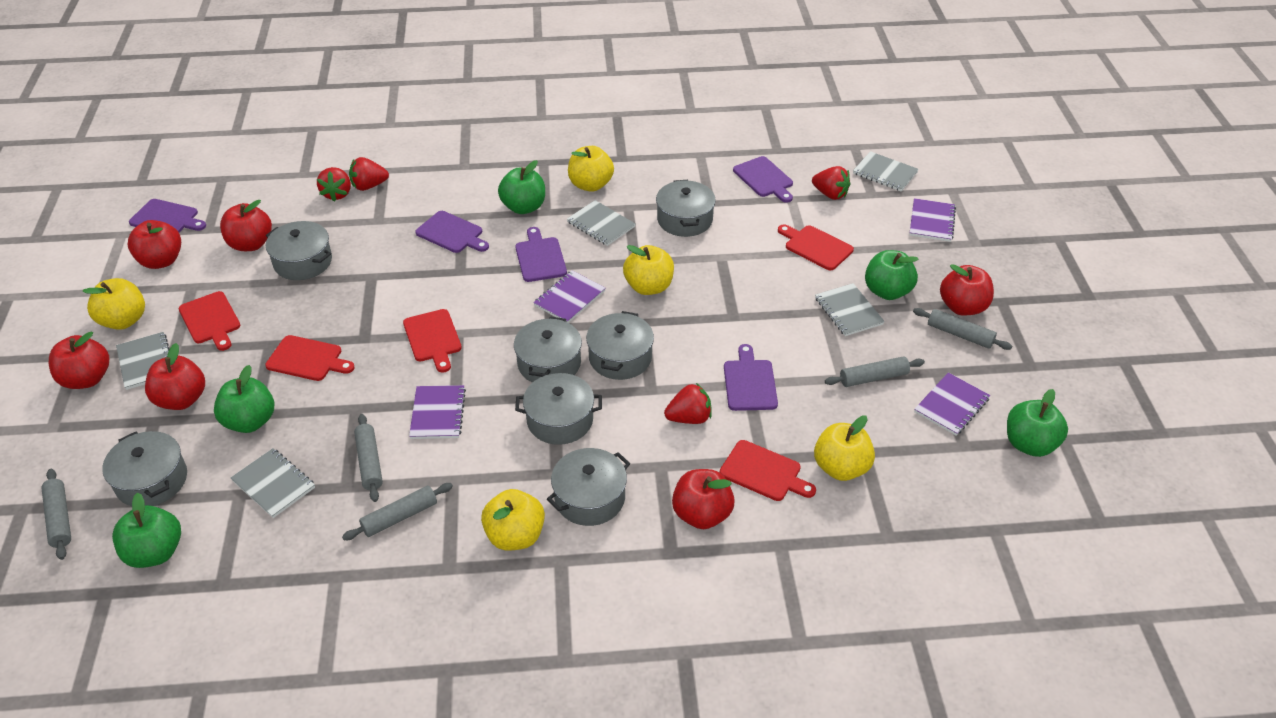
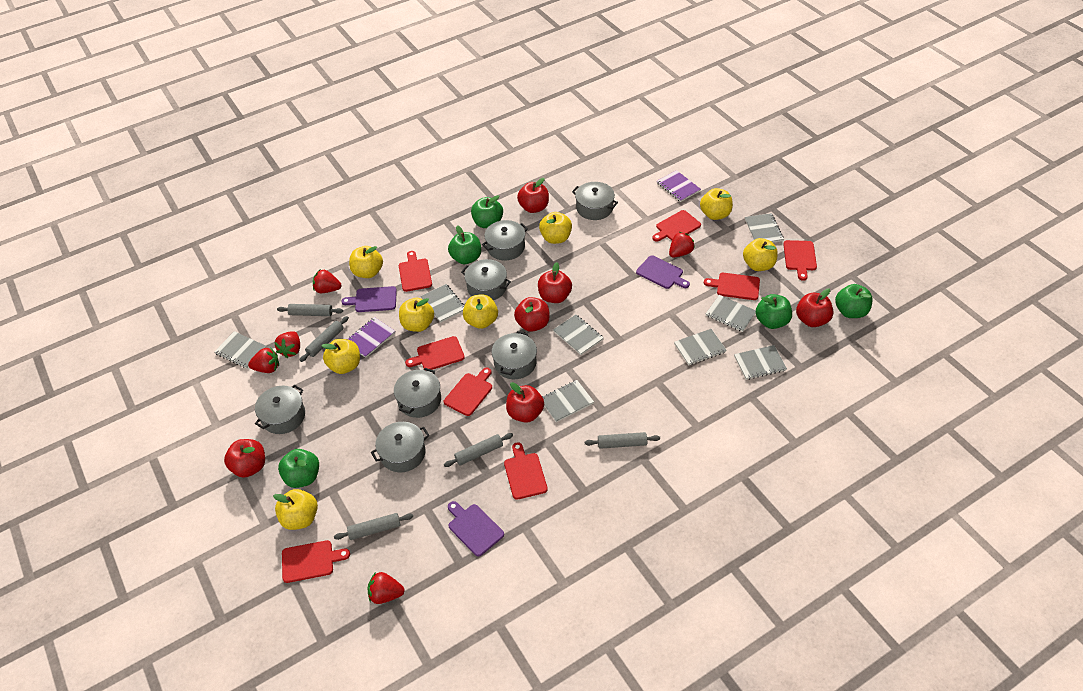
grey notebook: 5 -> 8
purple cutting board: 5 -> 3
purple notebook: 4 -> 2
red cutting board: 5 -> 8
red strawberry: 4 -> 5
yellow apple: 5 -> 8

